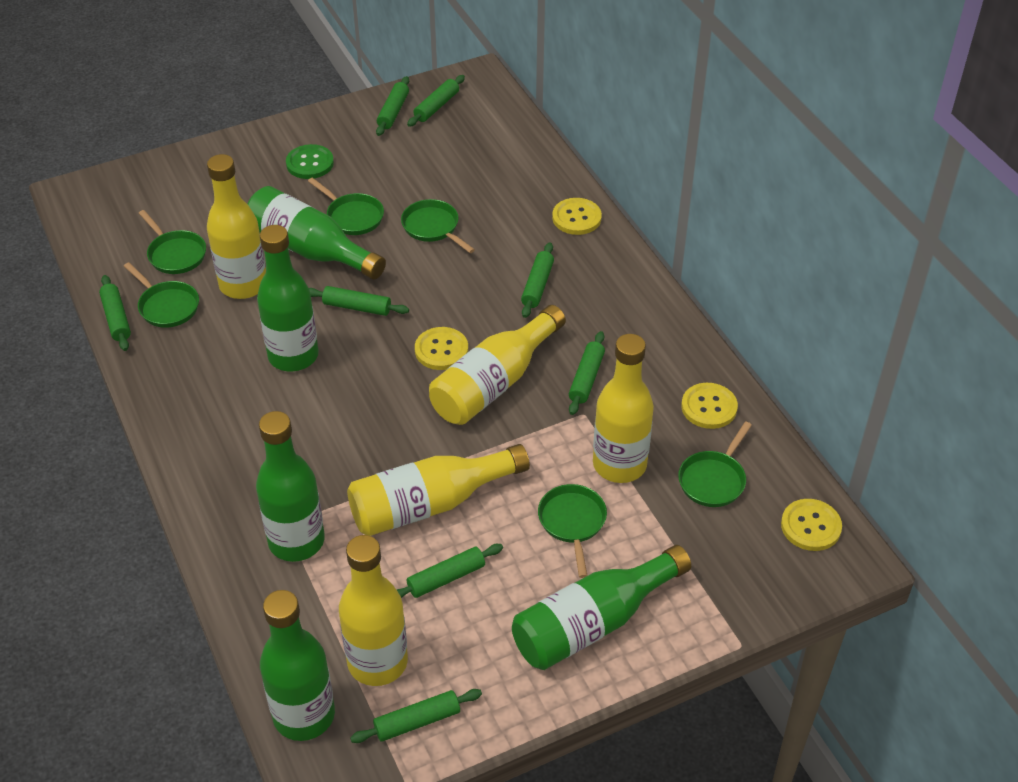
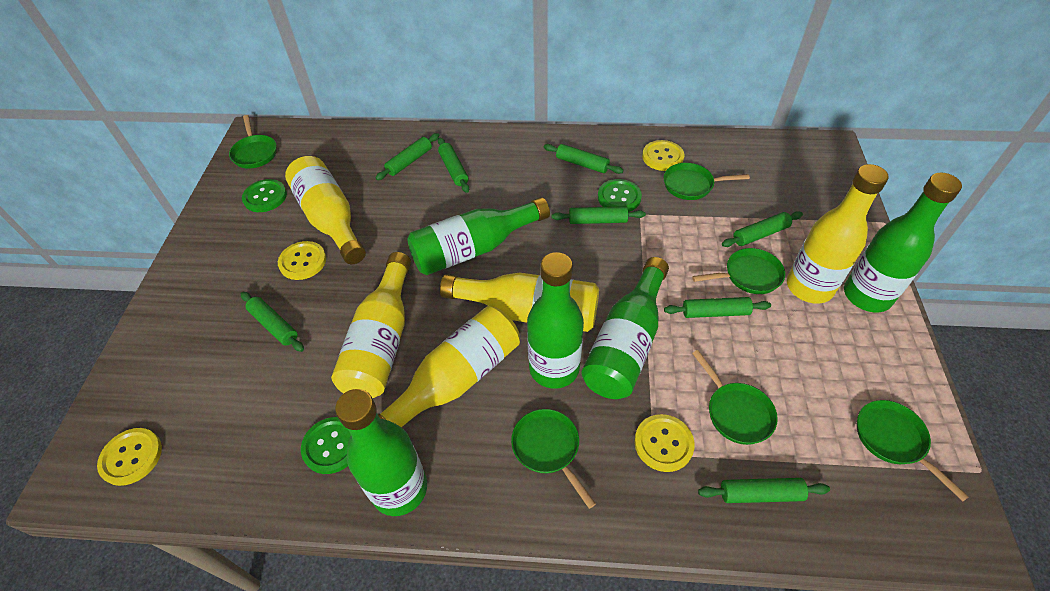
green button: 1 -> 3

